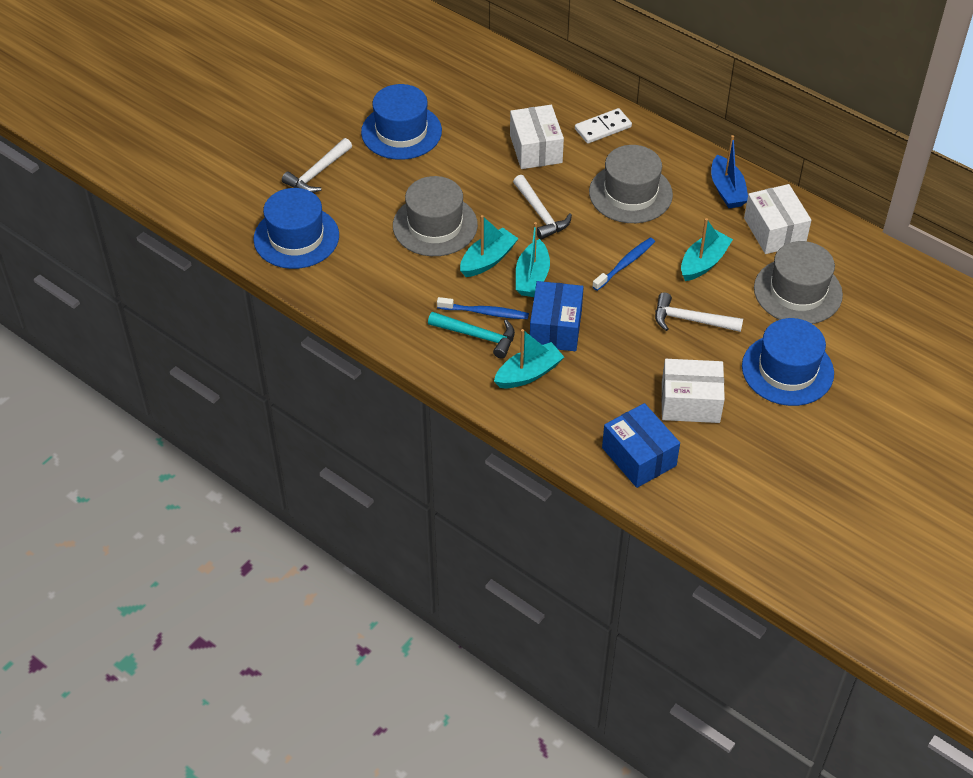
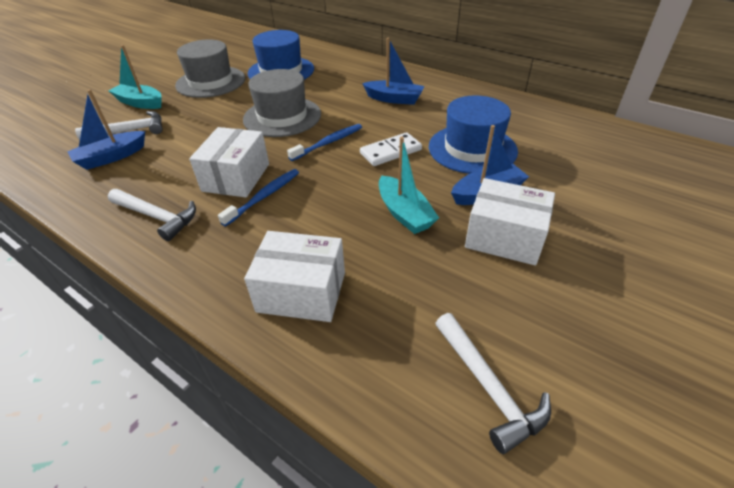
blue boat: 1 -> 3
blue box: 2 -> 0
blue hat: 3 -> 2
grey hat: 3 -> 2
turquoise boat: 4 -> 2
turquoise hammer: 1 -> 0

